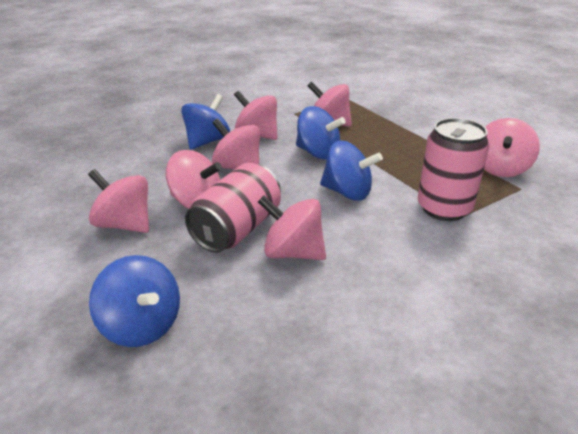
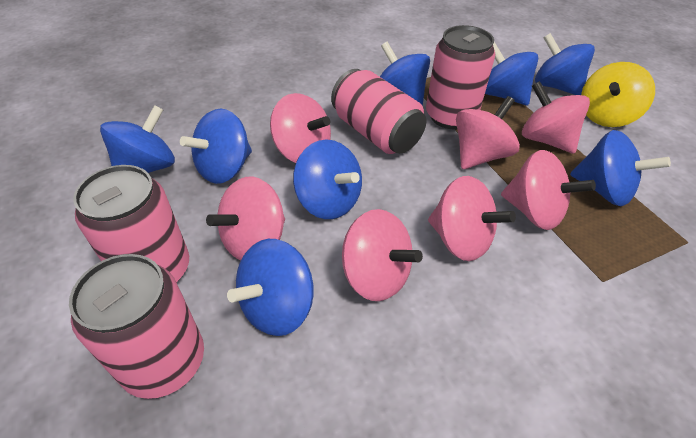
blue spinning top: 4 -> 8
pink can: 2 -> 4
yellow spinning top: 0 -> 1

